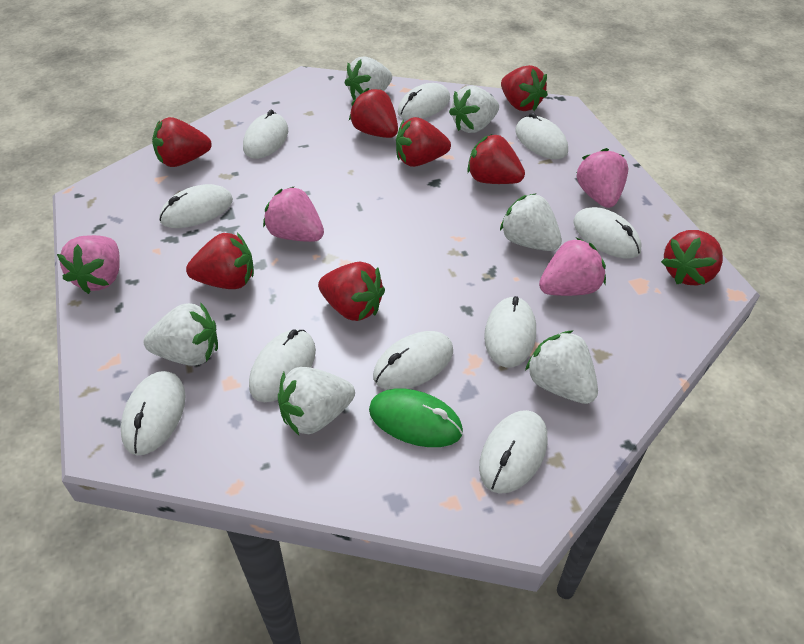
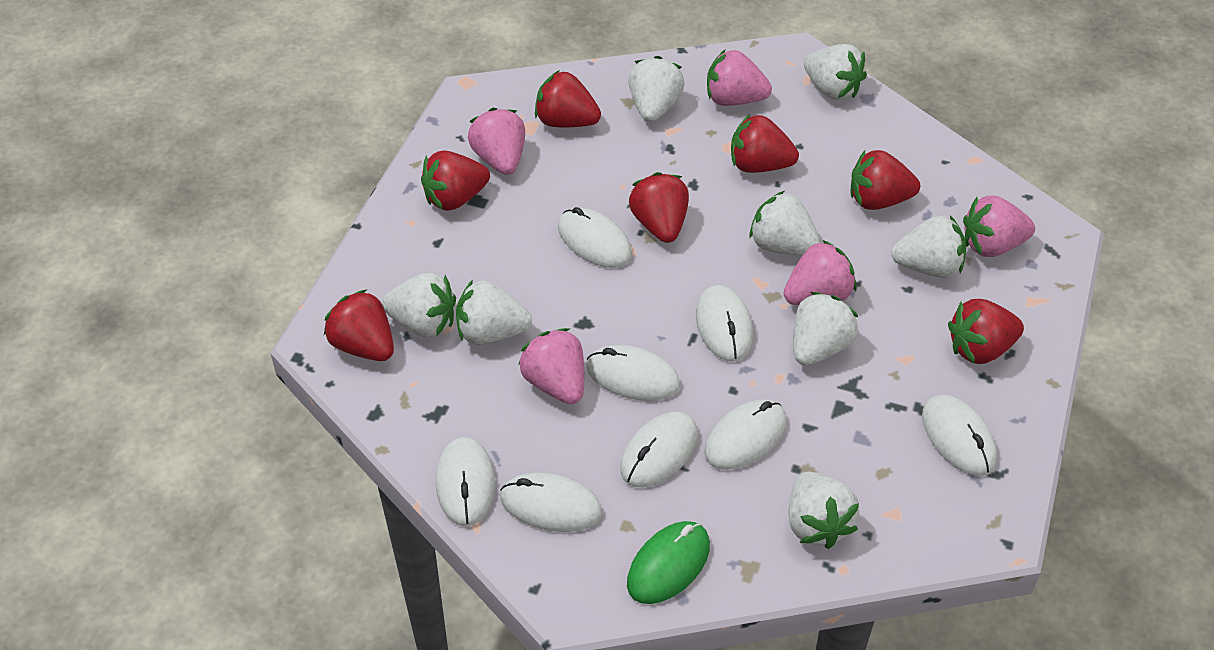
pink strawberry: 4 -> 5
red strawberry: 8 -> 7
white mouse: 10 -> 8
white strawberry: 6 -> 8

